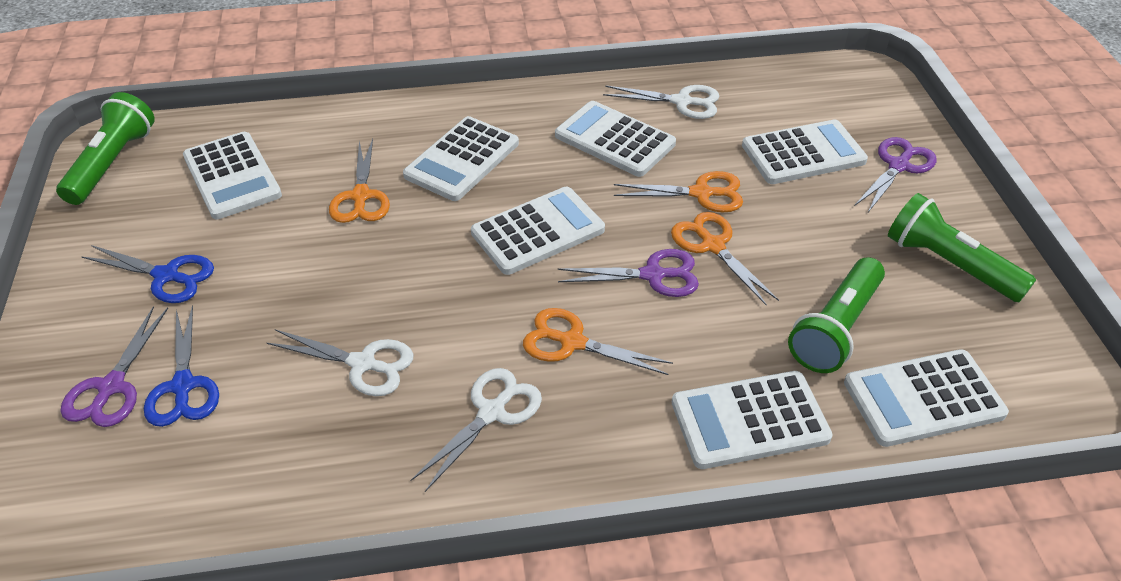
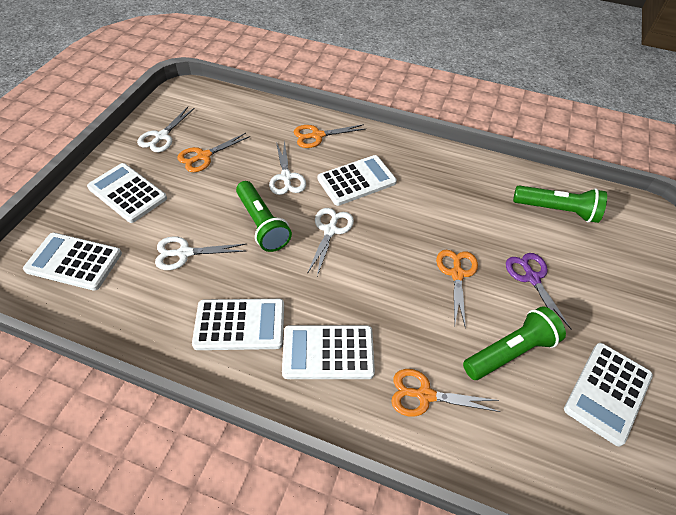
blue scissors: 2 -> 0
purple scissors: 3 -> 1
white calculator: 7 -> 6
white scissors: 3 -> 4

